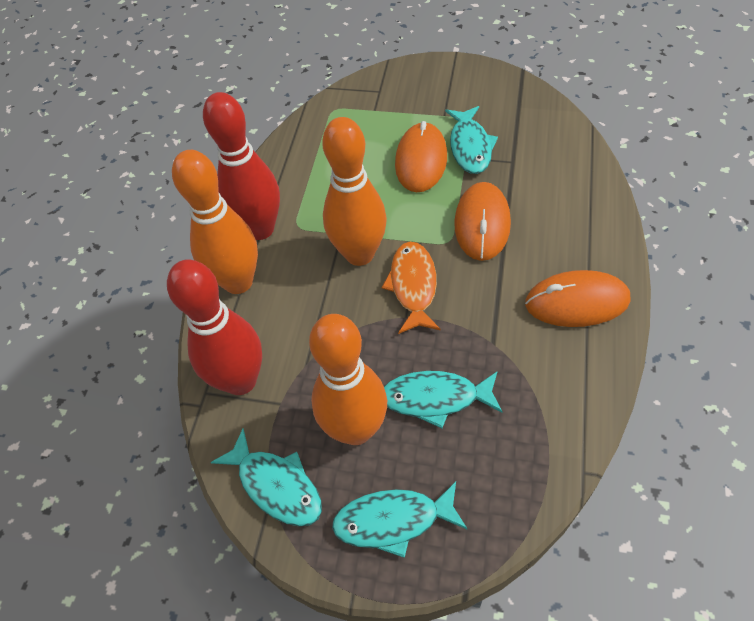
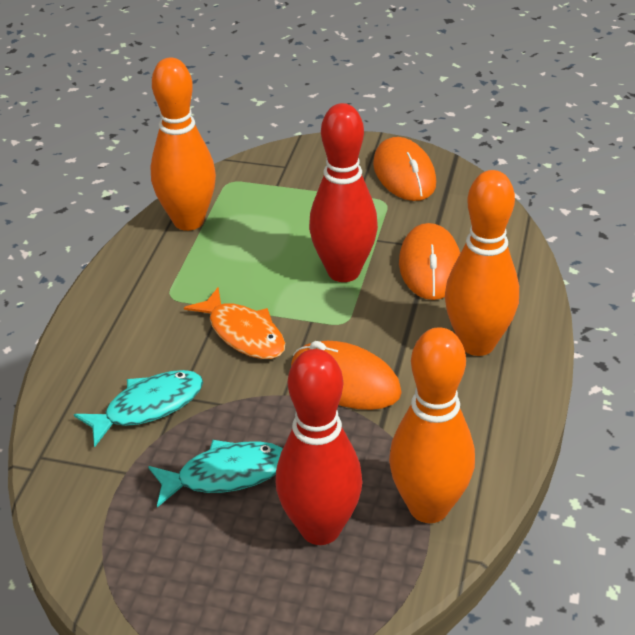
turquoise fish: 4 -> 2

